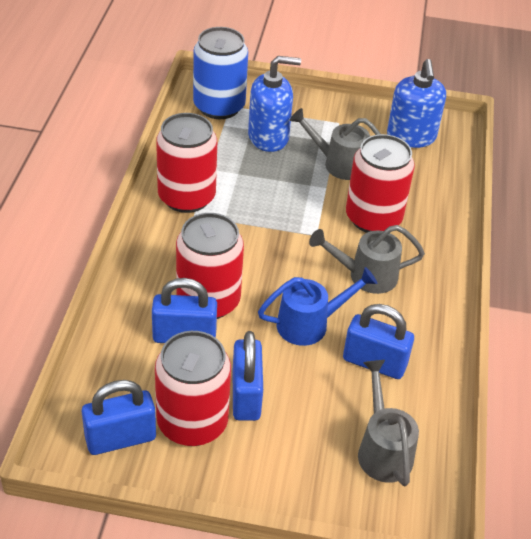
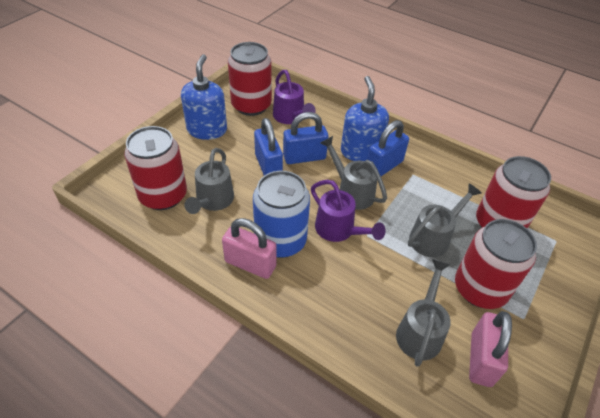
blue padlock: 4 -> 3
blue watering can: 1 -> 0
grey watering can: 3 -> 4
pink padlock: 0 -> 2
purple watering can: 0 -> 2

